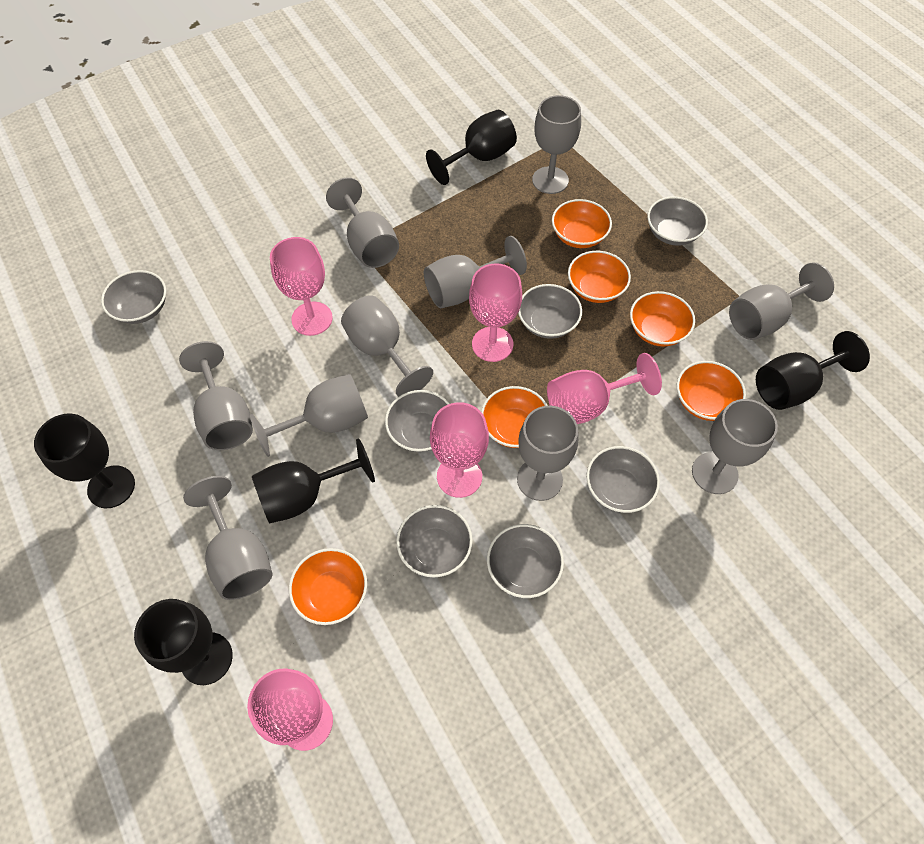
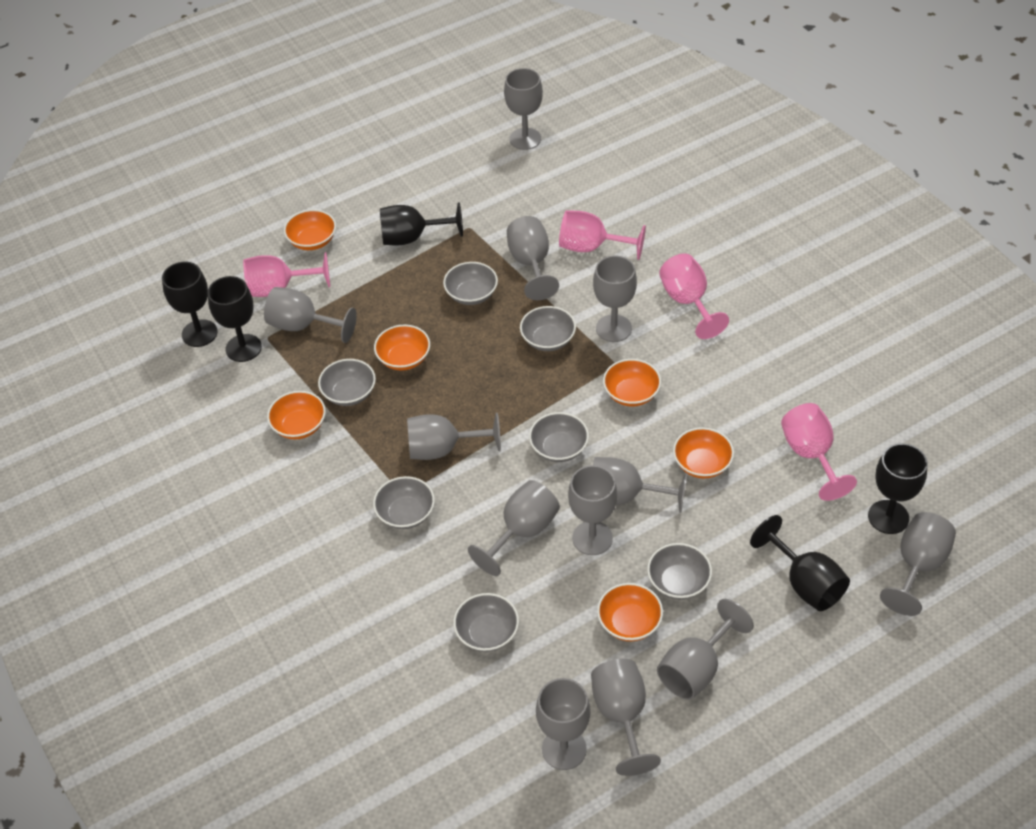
grey goblet: 10 -> 12
pink goblet: 5 -> 4

